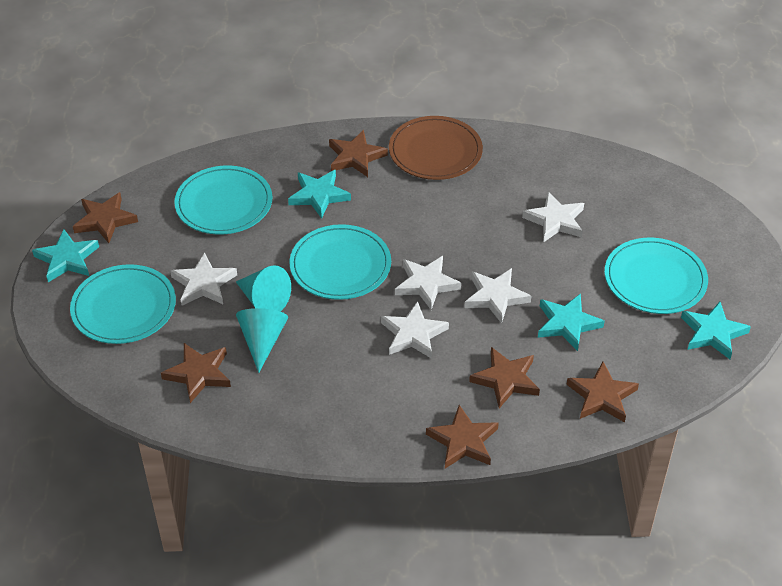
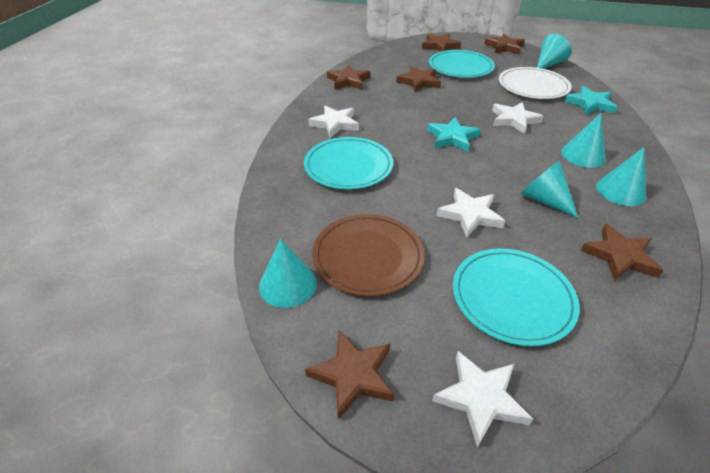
turquoise cone: 2 -> 5
turquoise plate: 4 -> 3
turquoise star: 4 -> 2
white plate: 0 -> 1
white star: 5 -> 4

